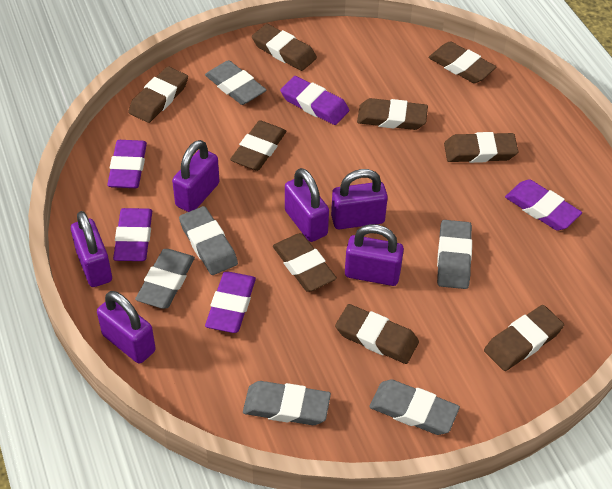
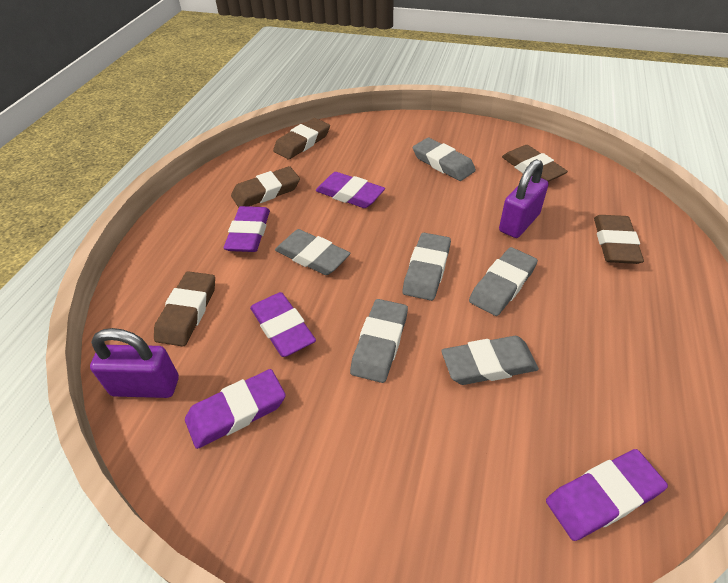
brown eraser: 9 -> 5
purple padlock: 6 -> 2

